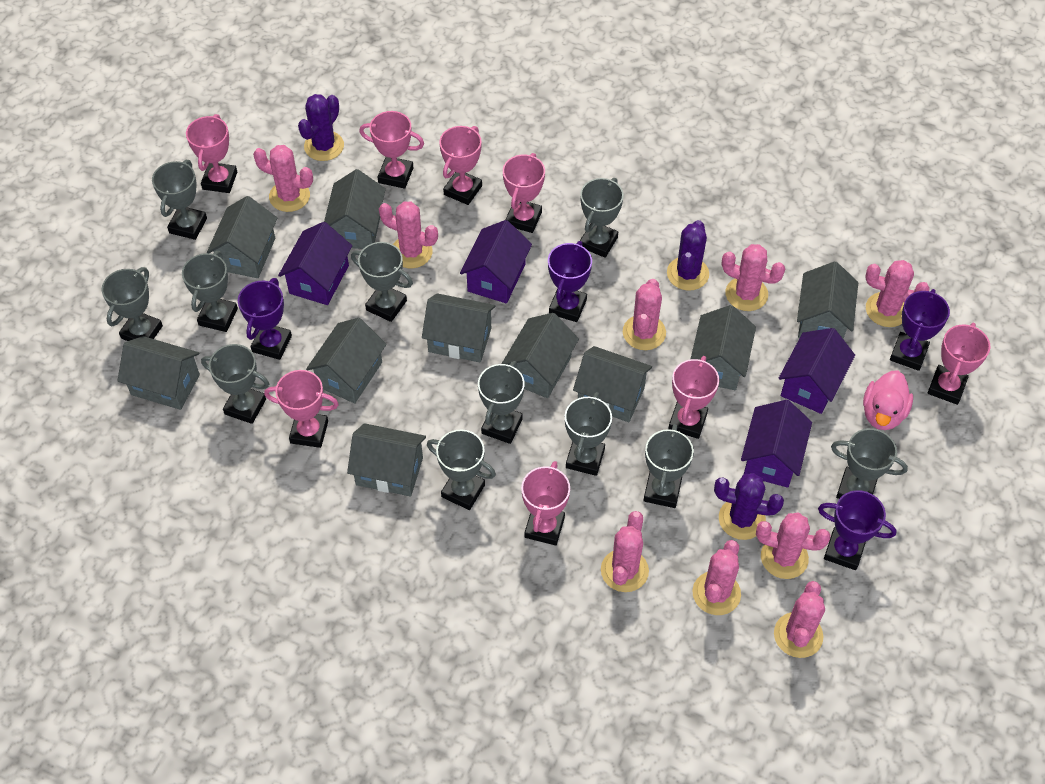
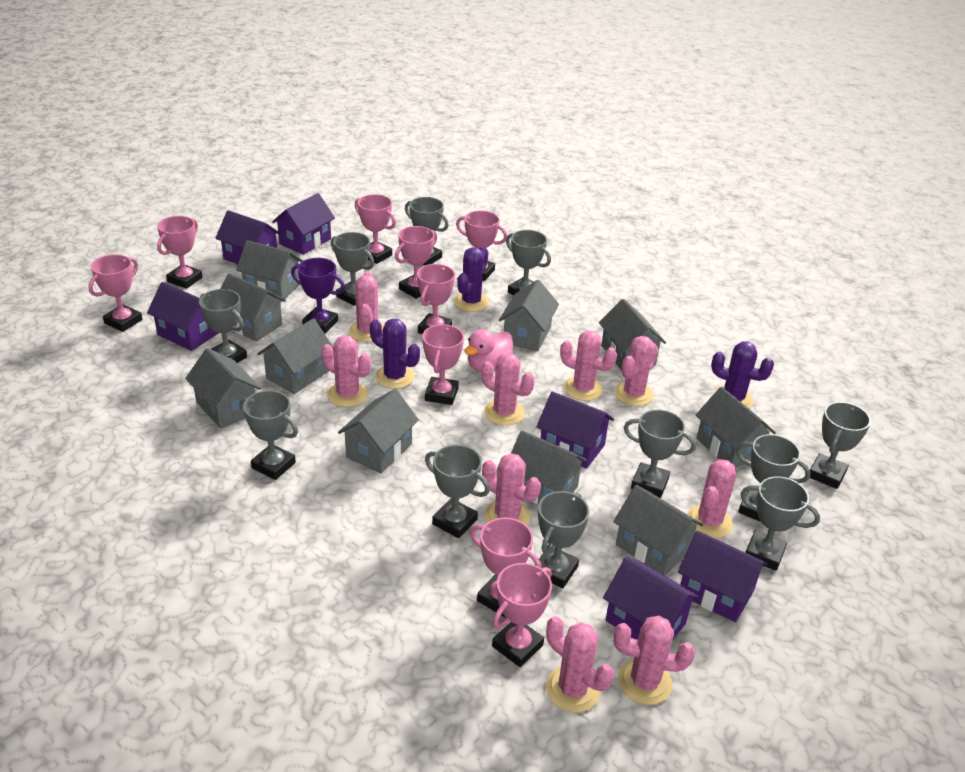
pink trophy: 8 -> 9
purple house: 4 -> 6
purple trophy: 4 -> 1

